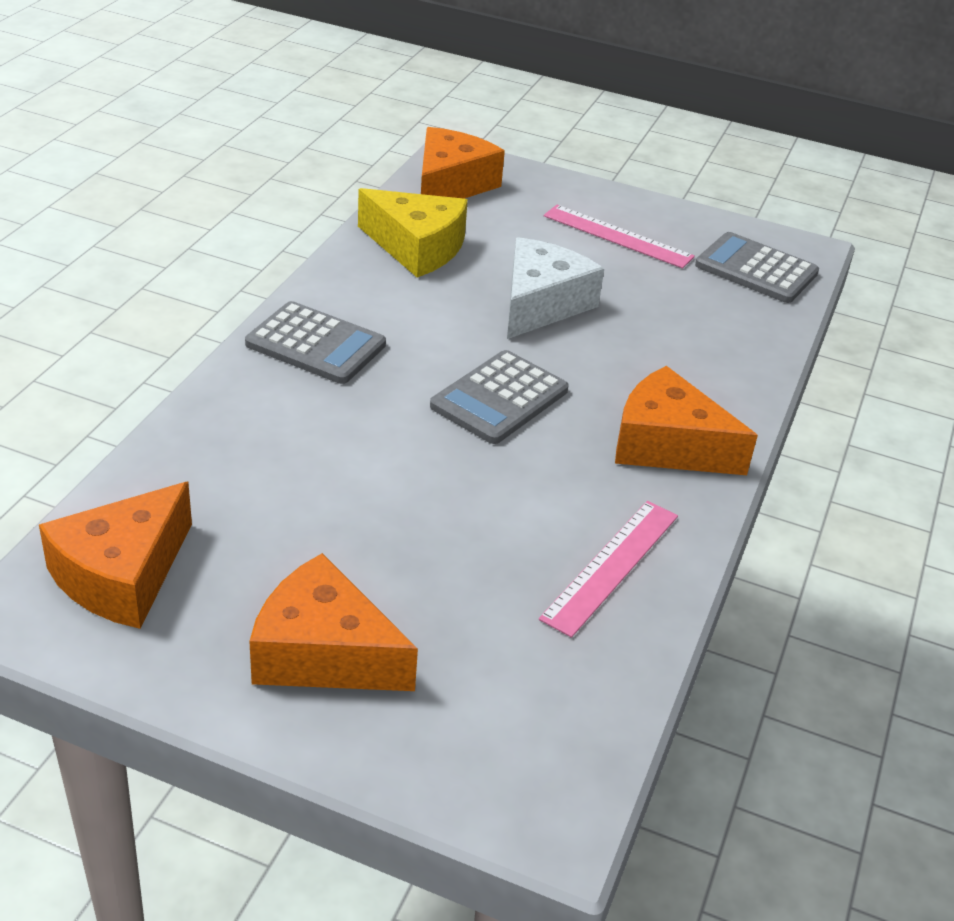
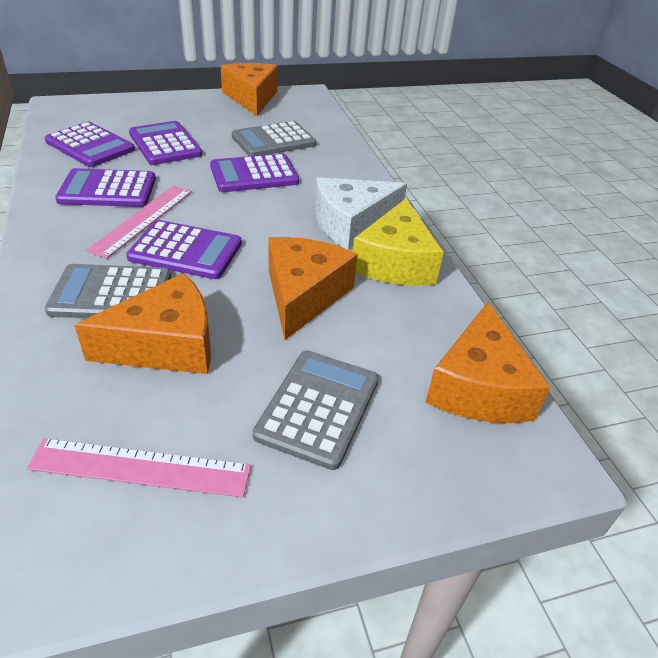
purple calculator: 0 -> 5

